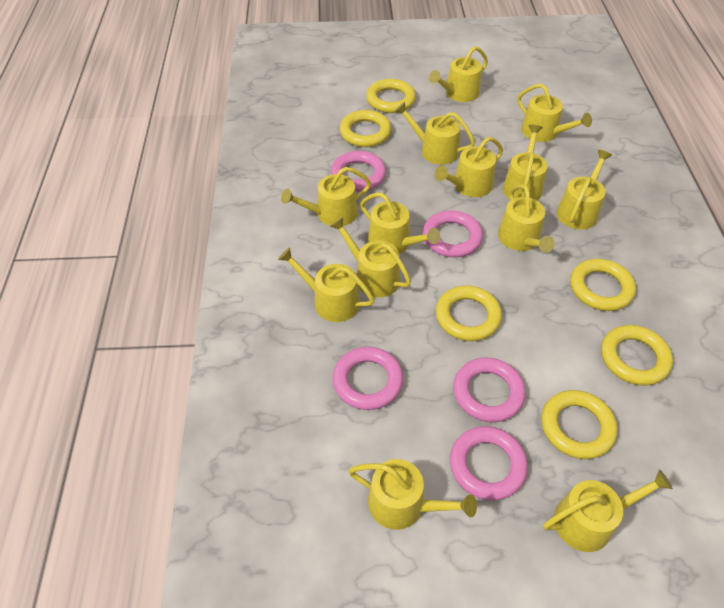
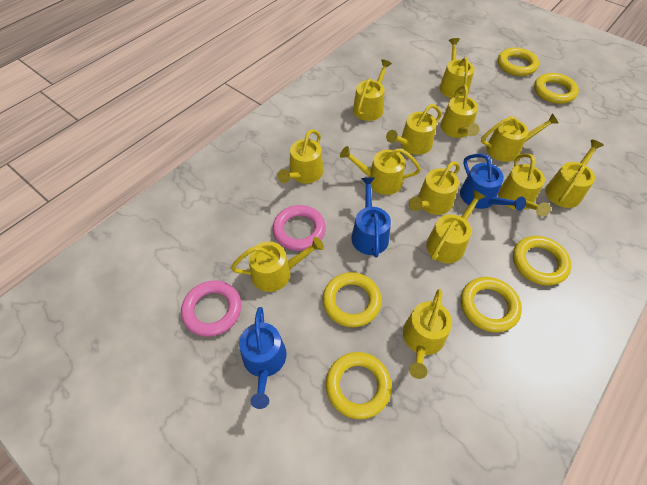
blue watering can: 0 -> 3
pink ring: 5 -> 2

